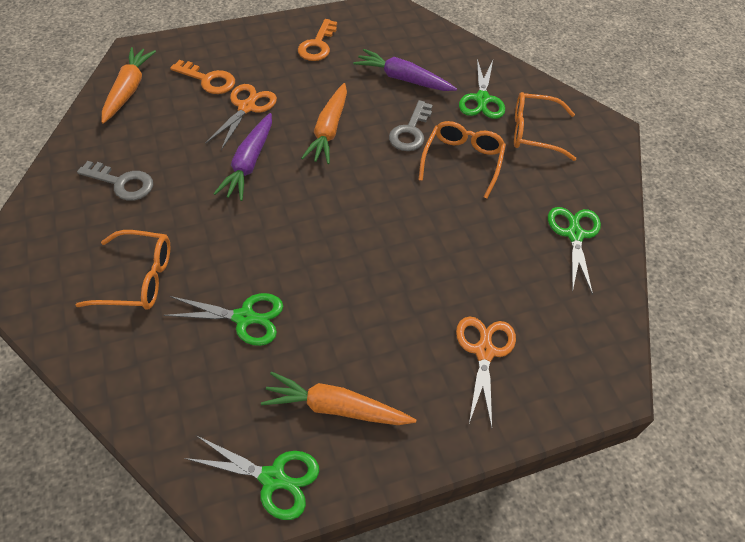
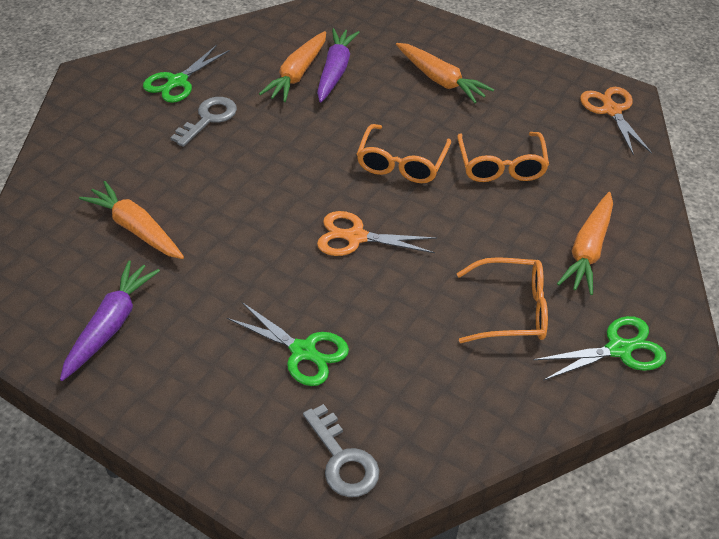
green scissors: 4 -> 3
orange carrot: 3 -> 4
orange key: 2 -> 0

